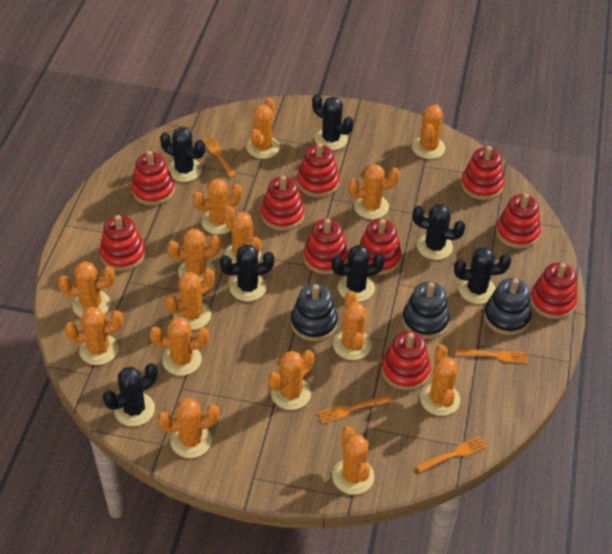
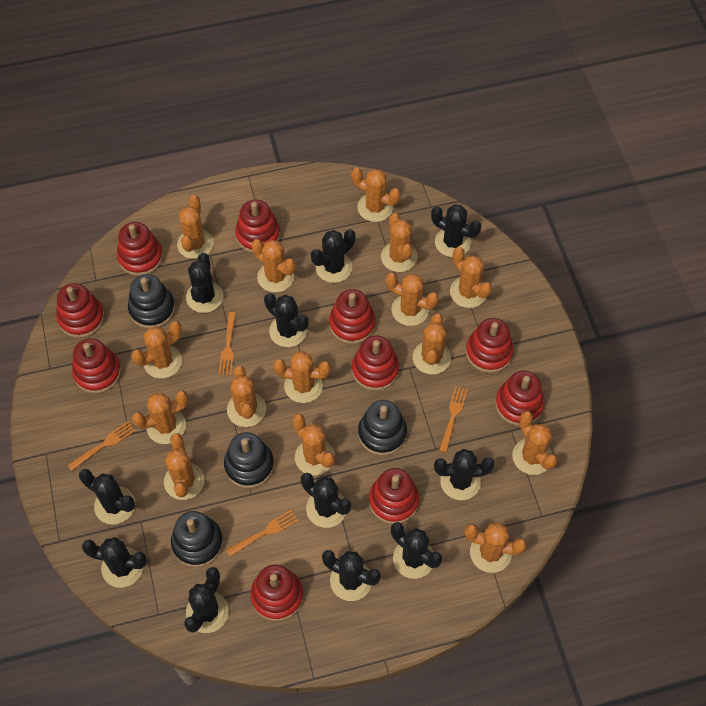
black cactus: 7 -> 11
black stacking toy: 3 -> 4

